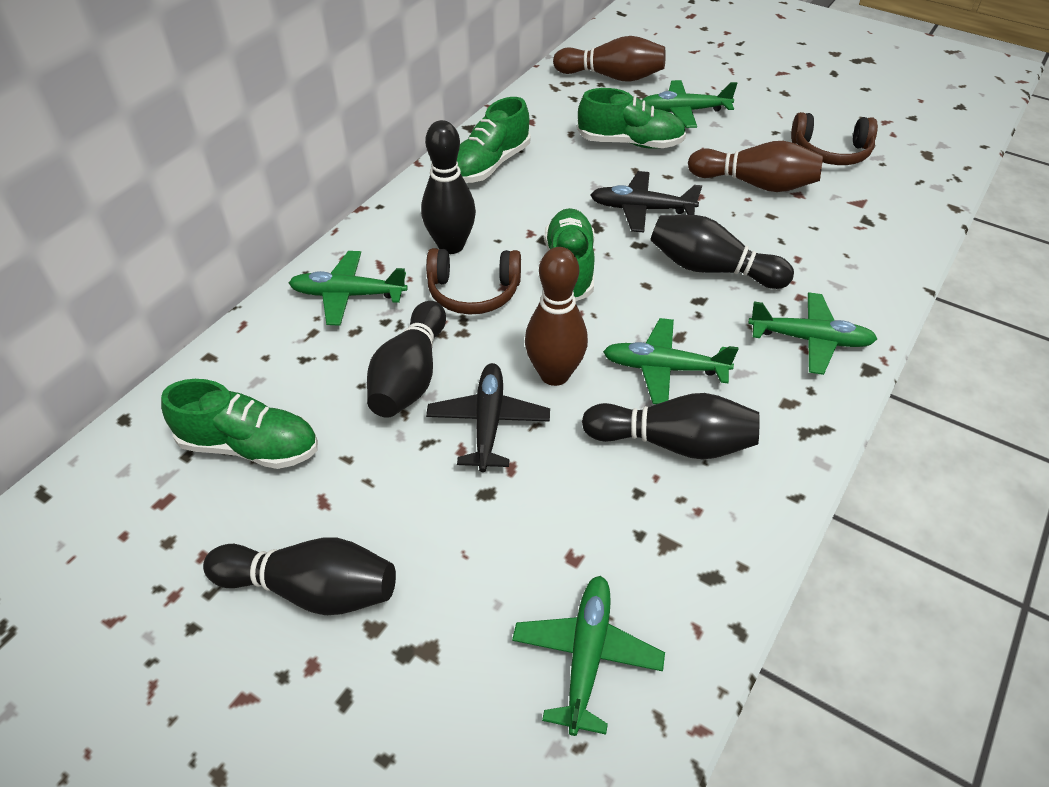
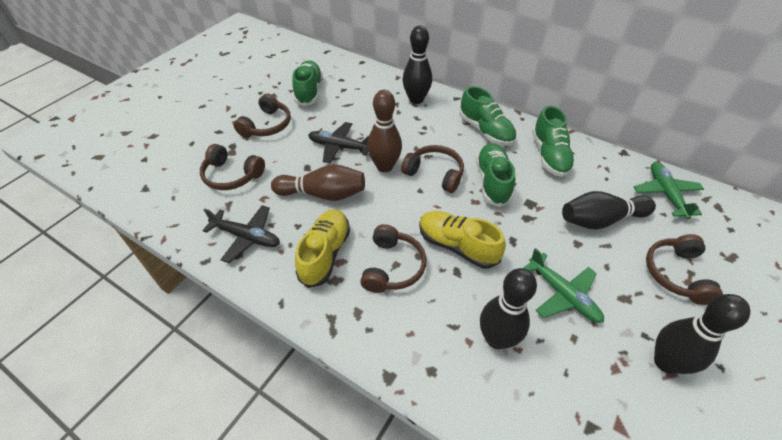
black bowling pin: 5 -> 4
brown bowling pin: 3 -> 2
brown headphones: 2 -> 5
green plane: 5 -> 2
yellow shoe: 0 -> 2

